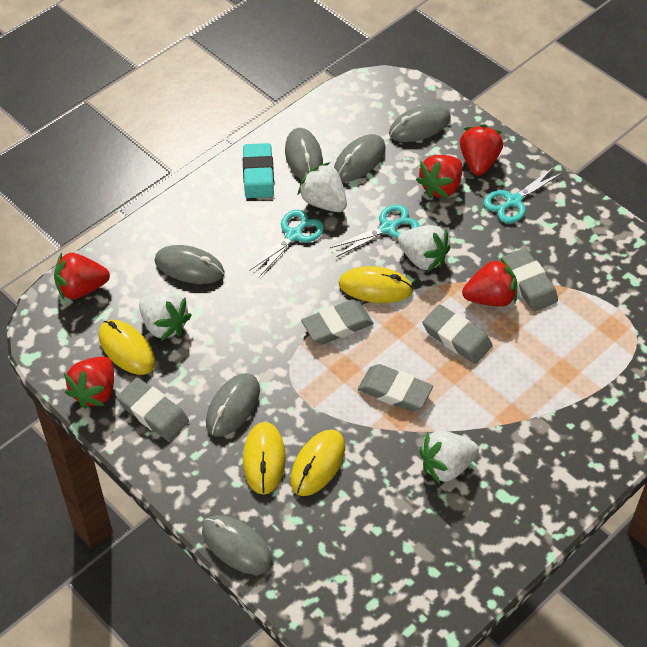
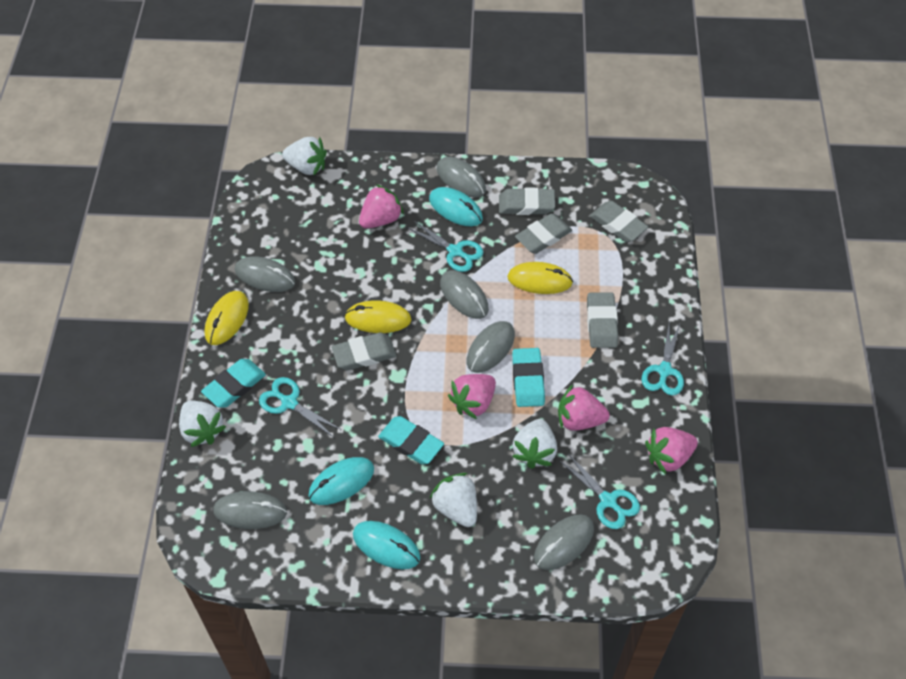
pink strawberry: 0 -> 4
red strawberry: 5 -> 0
turquoise eraser: 1 -> 3
turquoise mouse: 0 -> 3
turquoise scissors: 3 -> 4
yellow mouse: 4 -> 3

